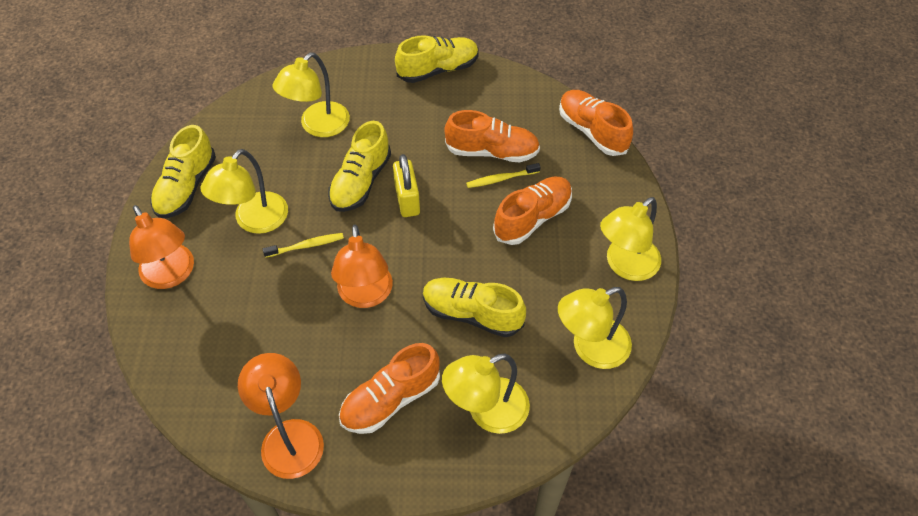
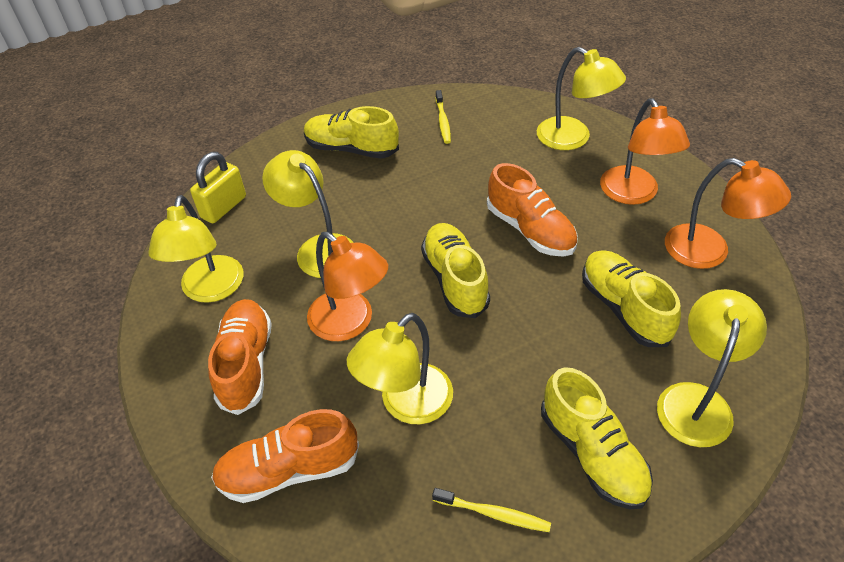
orange shoe: 4 -> 3

